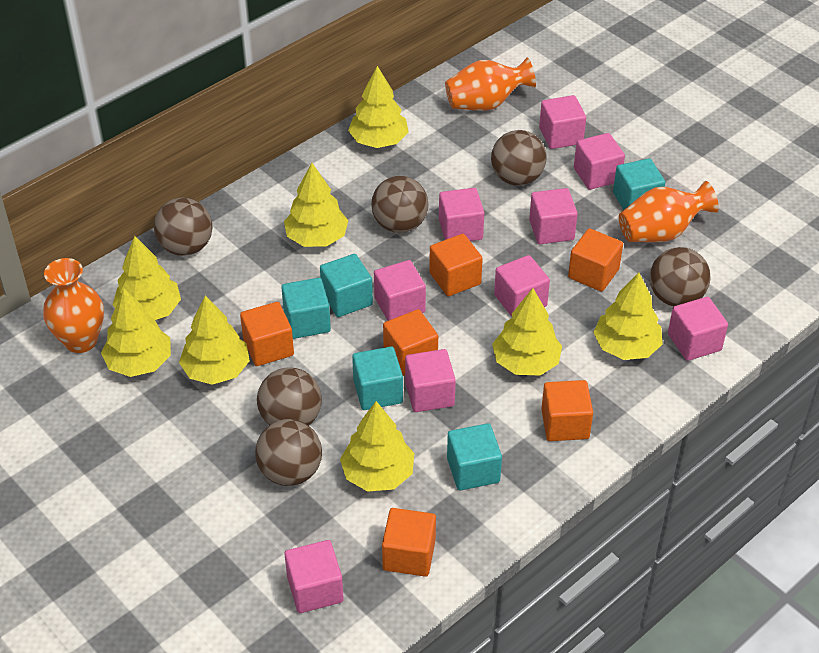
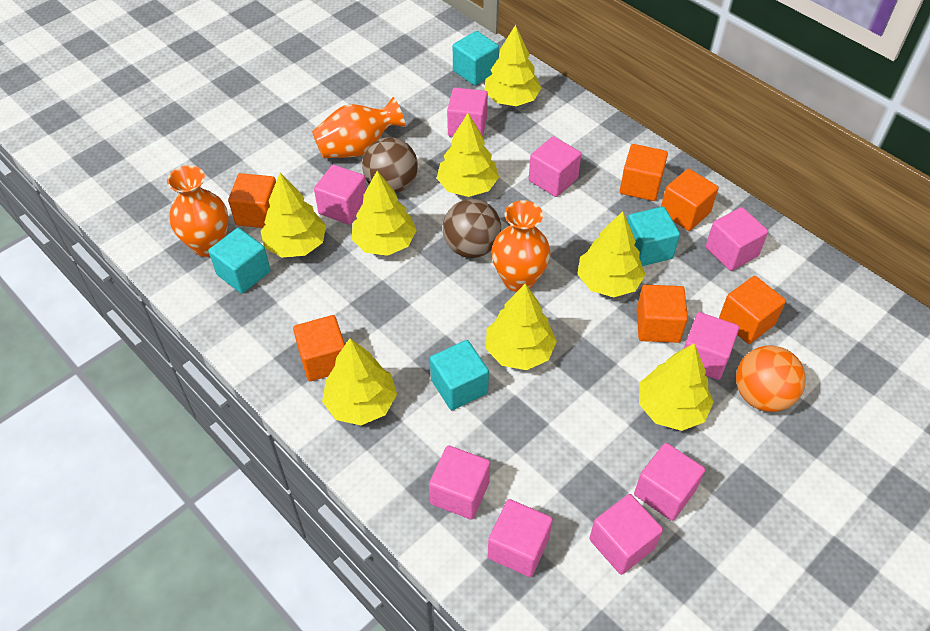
brown ball: 6 -> 2
orange ball: 0 -> 1
turquoise cube: 5 -> 4

